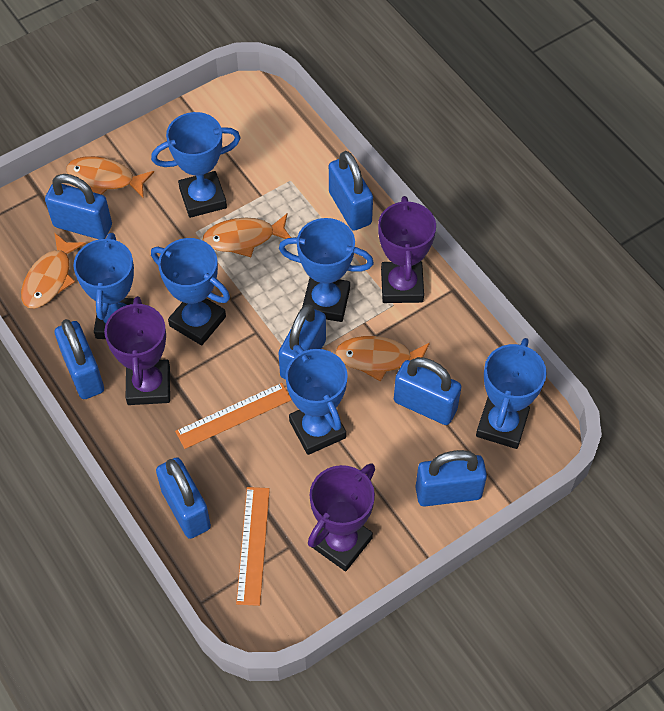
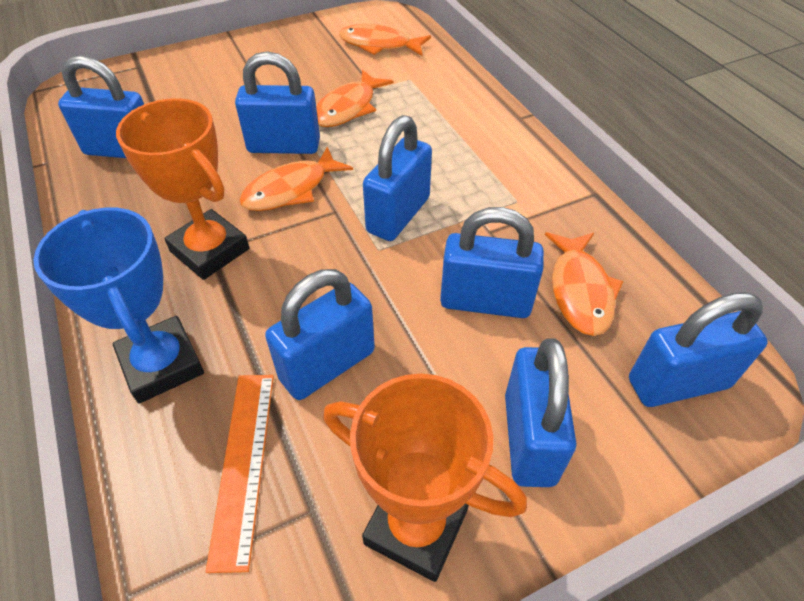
blue trophy: 6 -> 1
orange ruler: 2 -> 1
orange trophy: 0 -> 2
purple trophy: 3 -> 0

